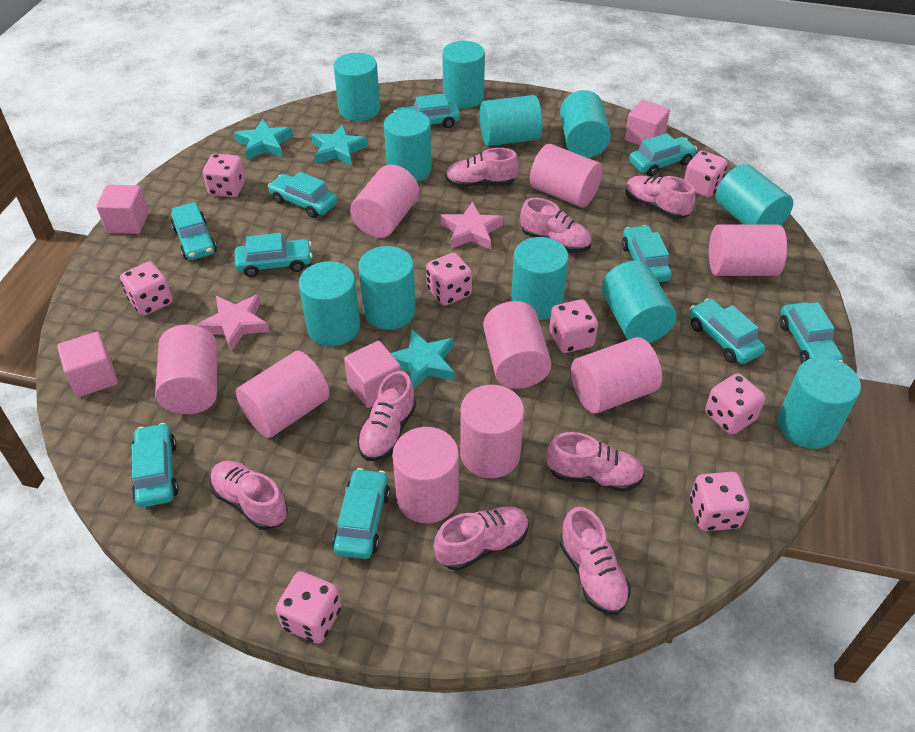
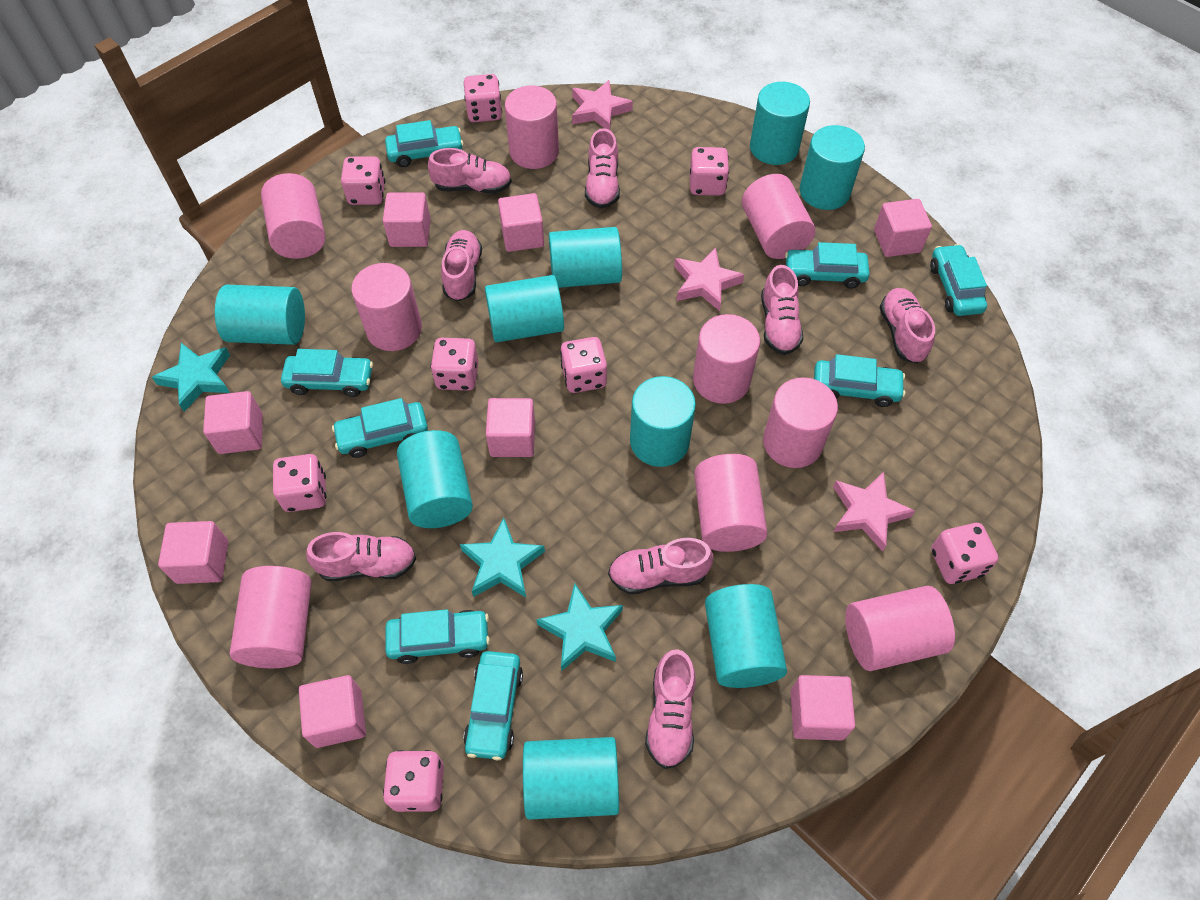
pink cube: 4 -> 8
pink star: 2 -> 3
turquoise car: 10 -> 8
turquoise cylinder: 11 -> 9

